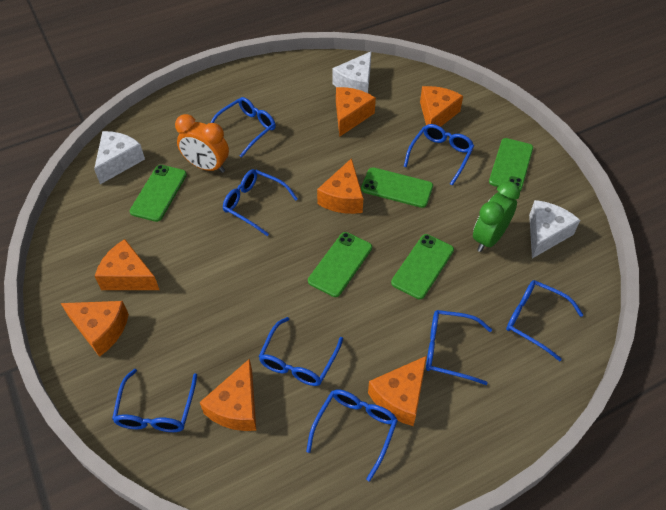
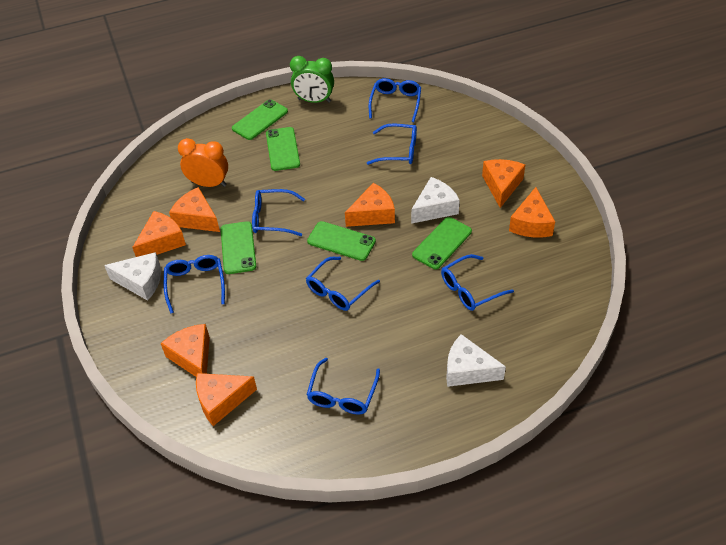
blue glasses: 8 -> 7

